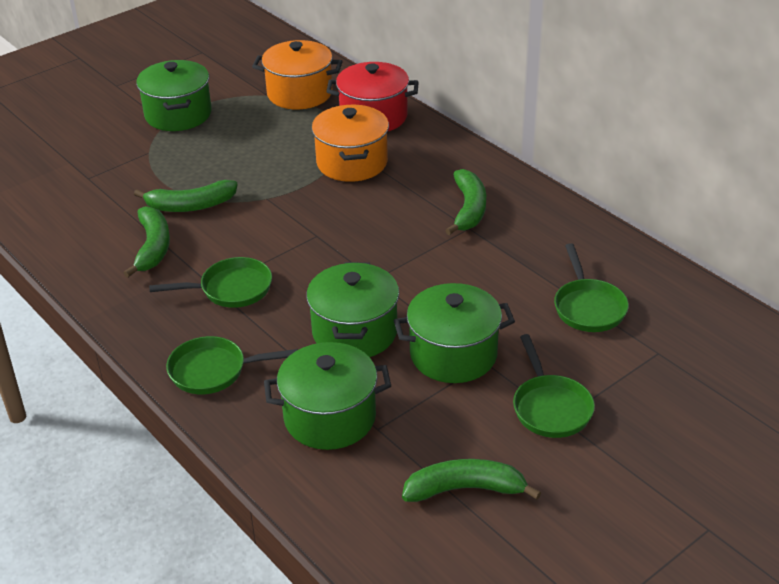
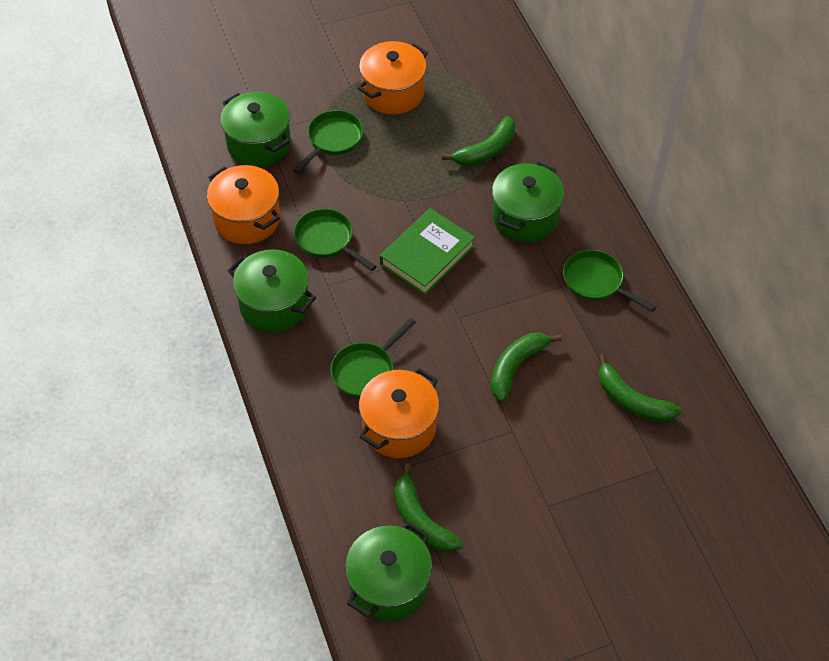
green book: 0 -> 1
orange pot: 2 -> 3
red pot: 1 -> 0

